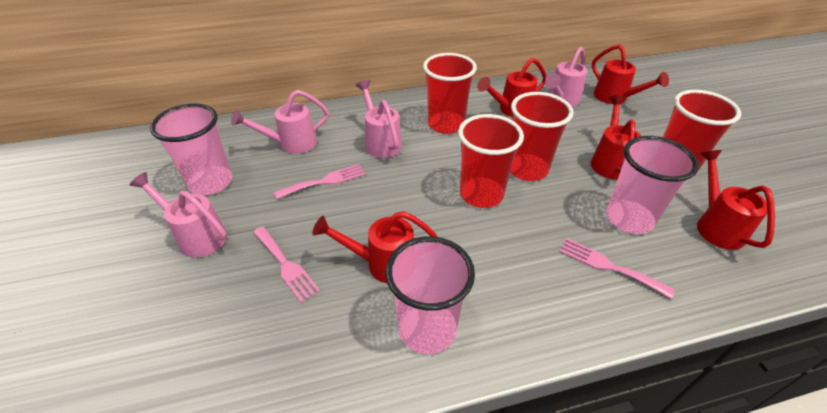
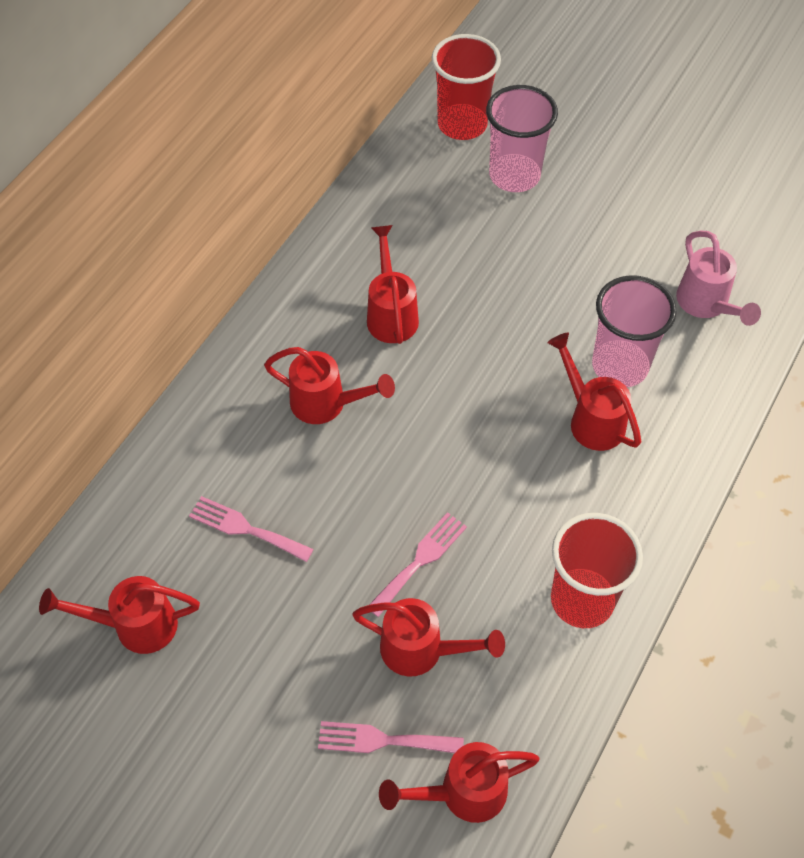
pink cup: 3 -> 2
pink watering can: 4 -> 1
red cup: 4 -> 2
red watering can: 5 -> 6

